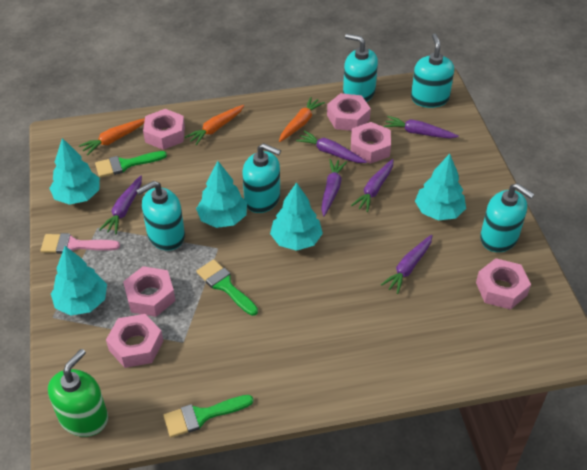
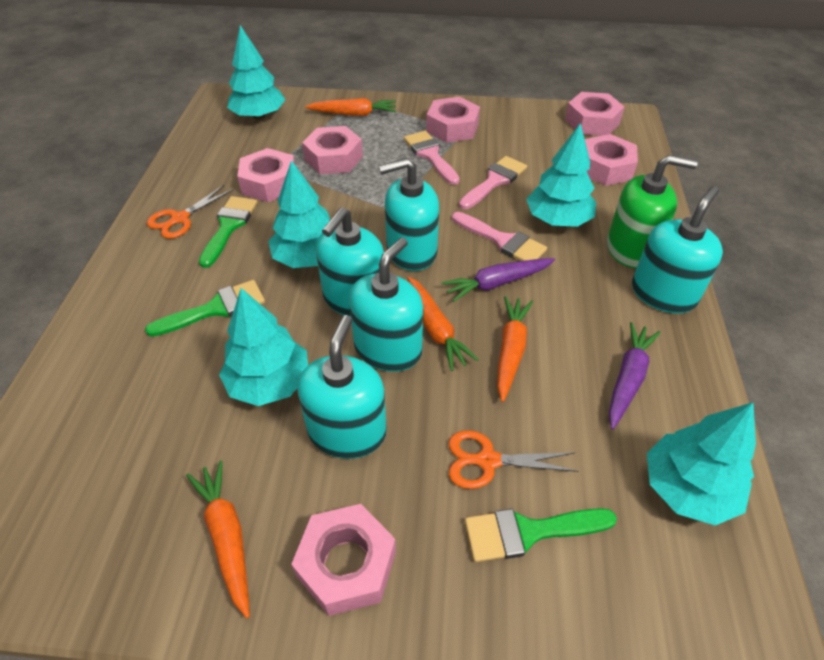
orange carrot: 3 -> 4
orange scissors: 0 -> 2
pink brush: 1 -> 3
purple carrot: 6 -> 2

